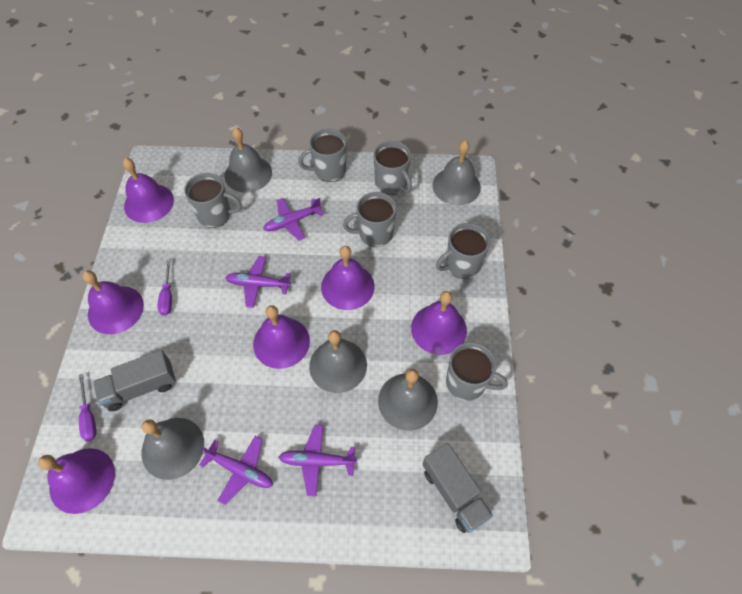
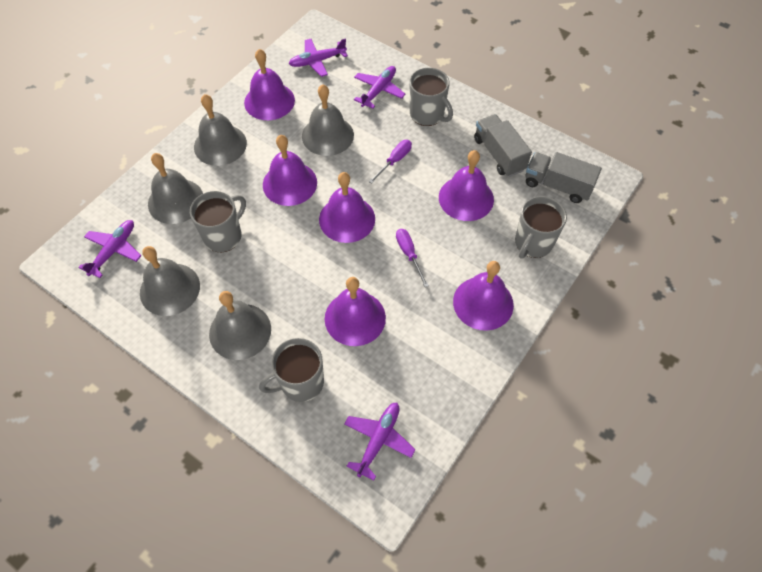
grey mug: 6 -> 4

